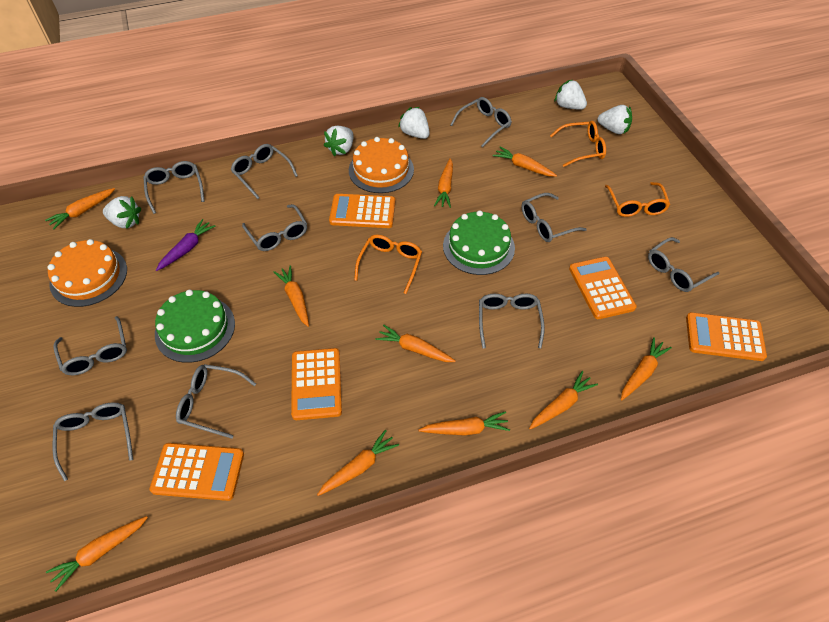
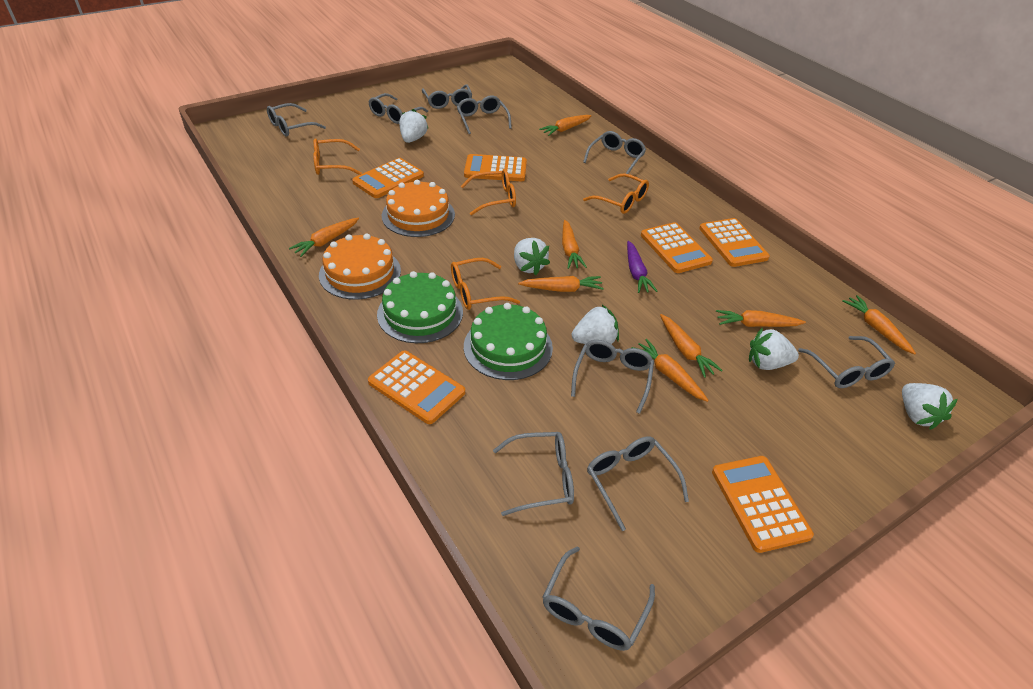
orange calculator: 5 -> 6
orange carrot: 10 -> 8
orange glasses: 3 -> 4

